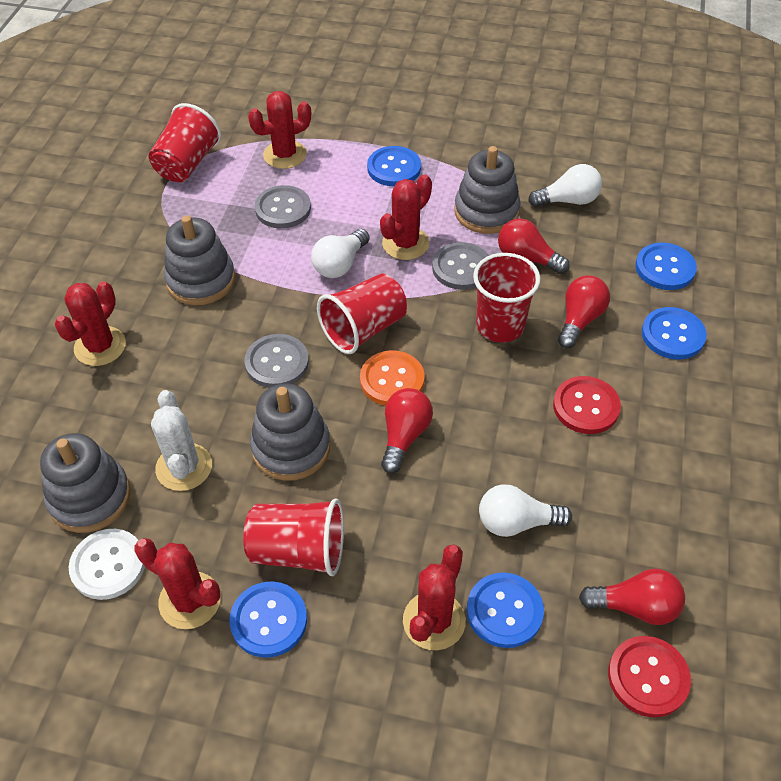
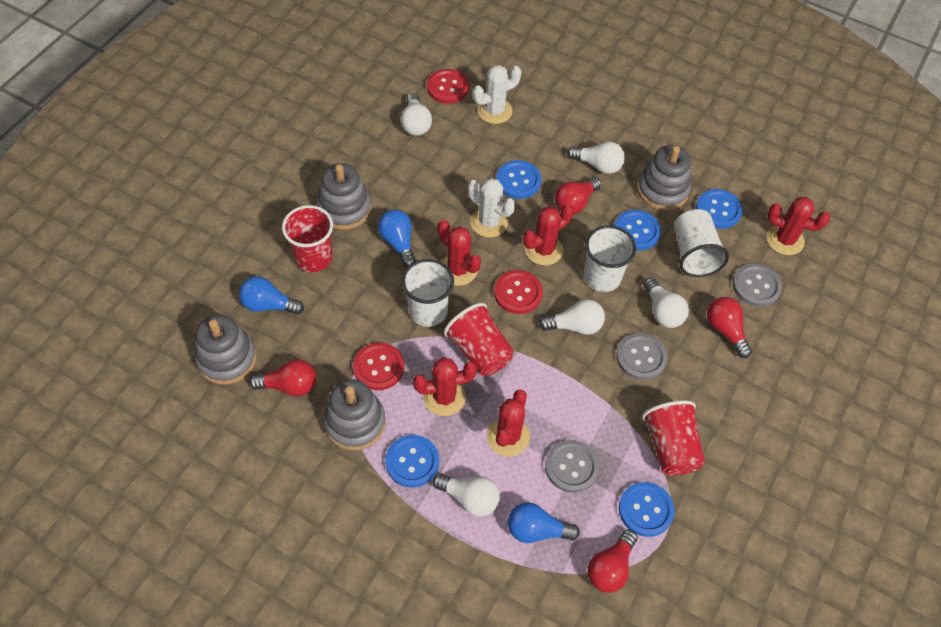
blue light bulb: 0 -> 3
orange button: 1 -> 0
red button: 2 -> 3
red cup: 4 -> 3
white button: 1 -> 0
white cactus: 1 -> 2
white cup: 0 -> 3
white light bulb: 3 -> 5

